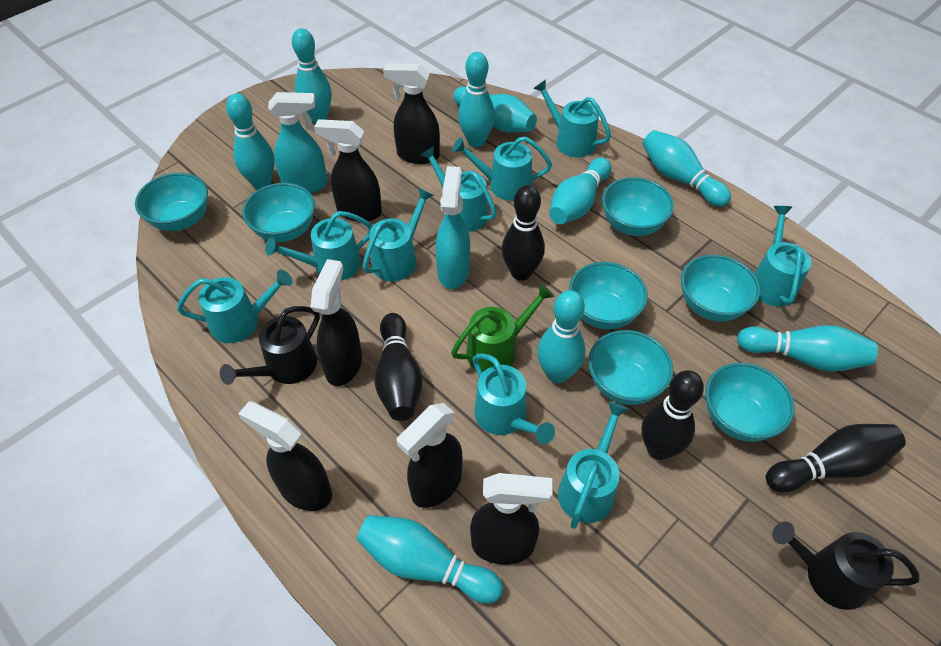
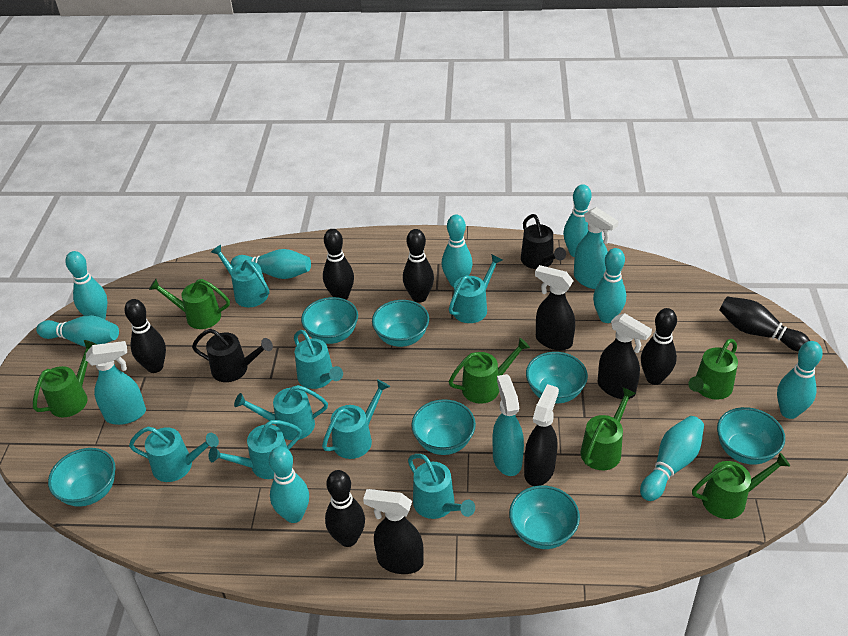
black bowling pin: 4 -> 6
black spray bottle: 6 -> 4
green watering can: 1 -> 6
turquoise spray bottle: 2 -> 3
turquoise watering can: 9 -> 8

